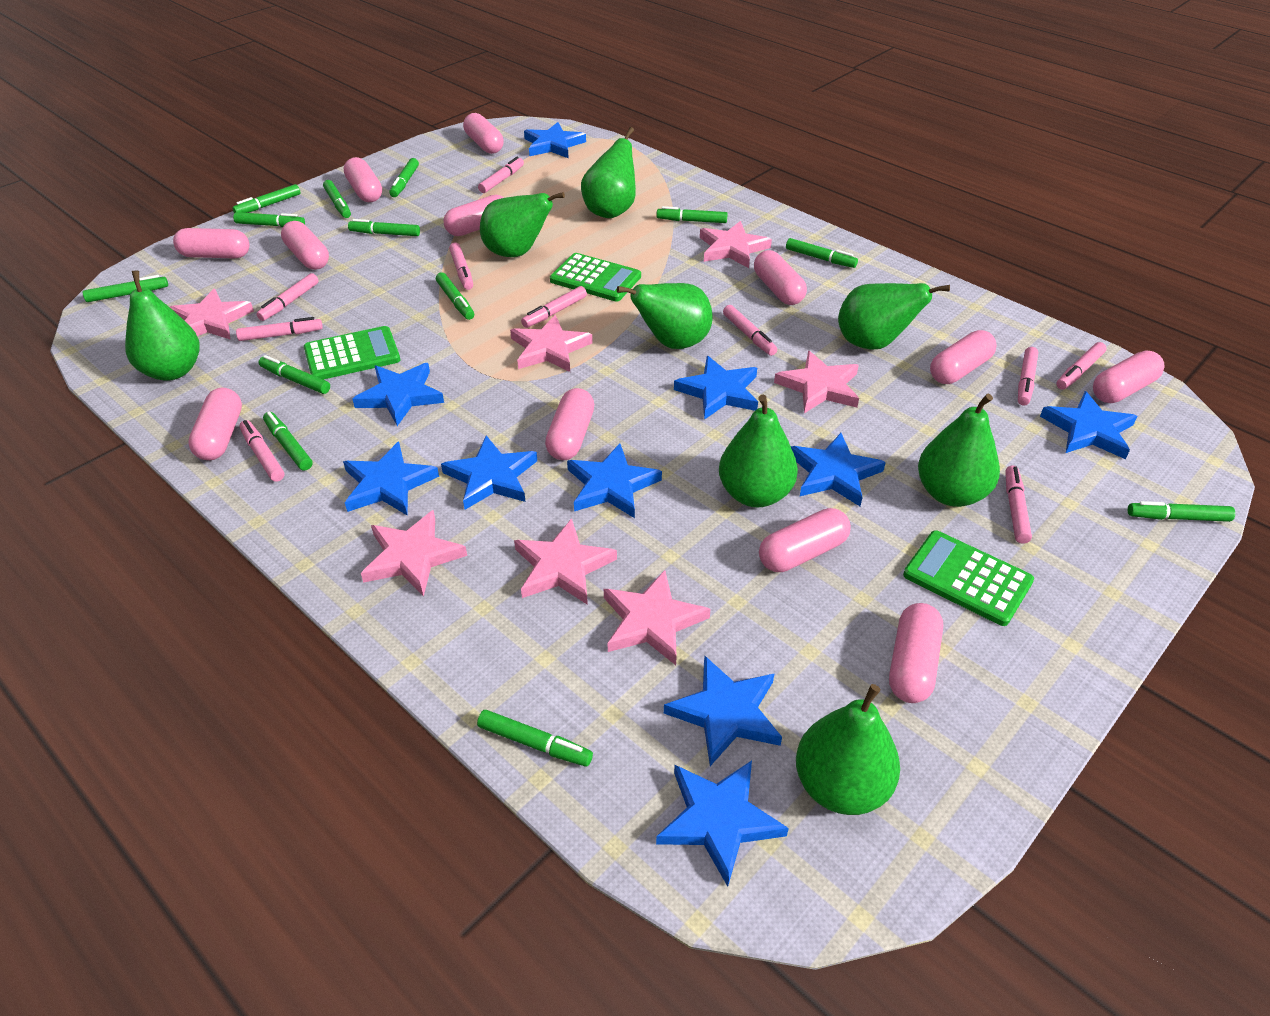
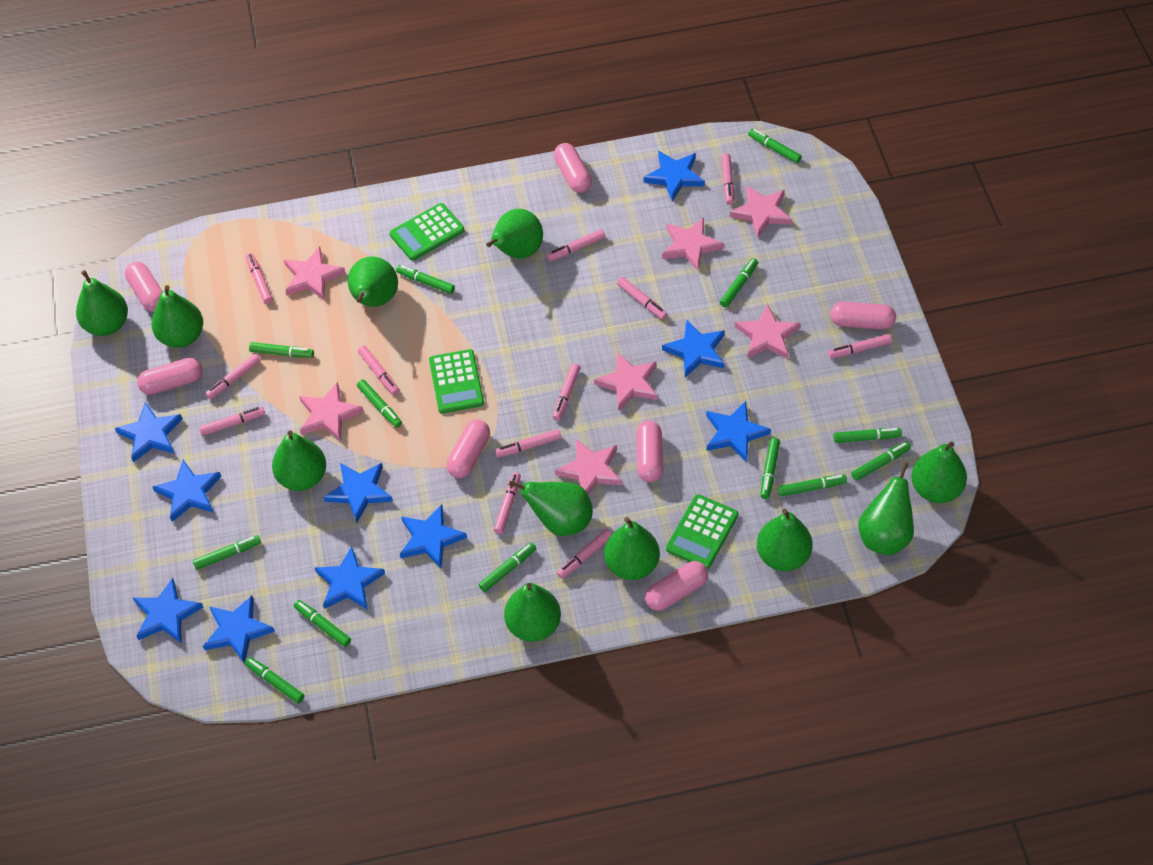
green pear: 8 -> 11
pink capsule: 12 -> 7
pink marker: 10 -> 12

